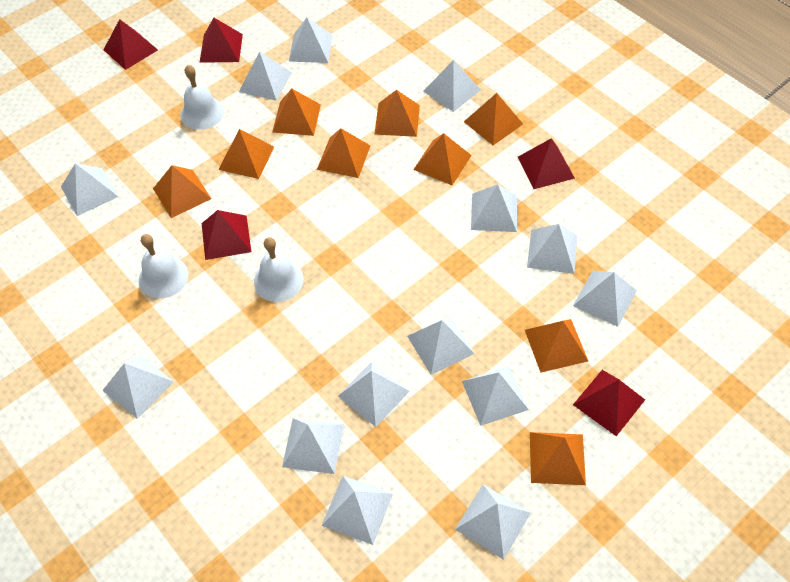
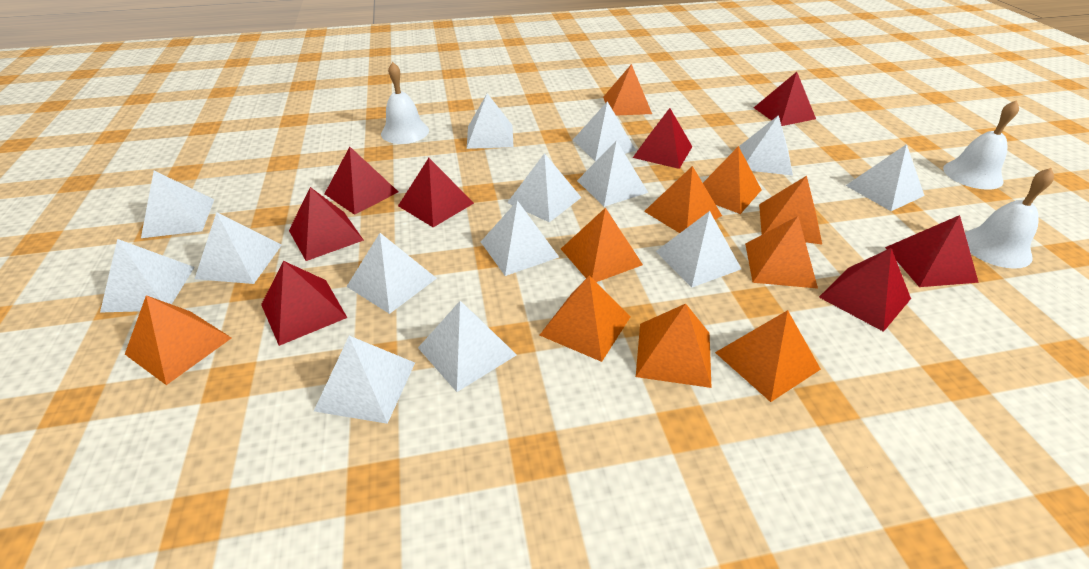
orange pyramid: 9 -> 10
red pyramid: 5 -> 8

